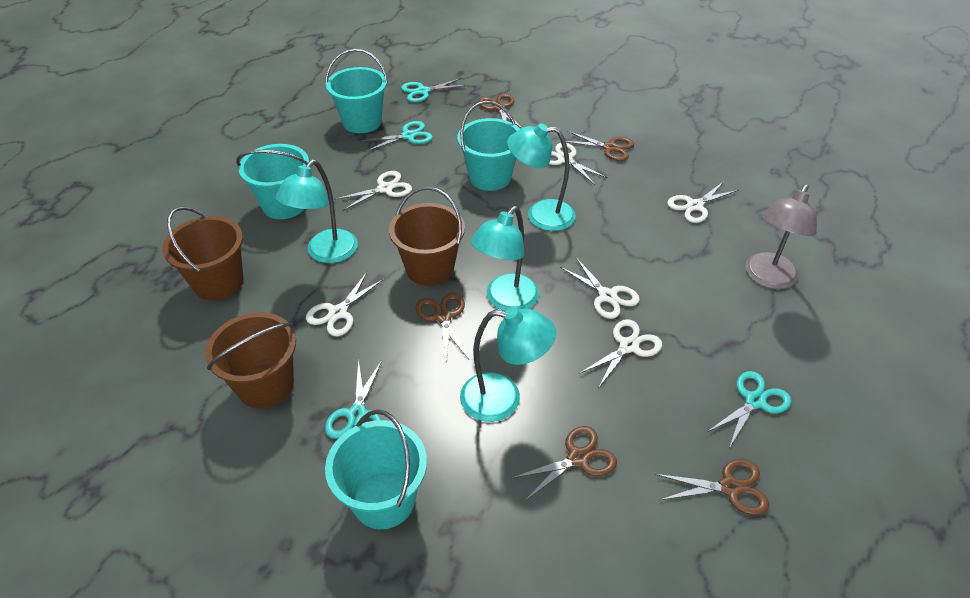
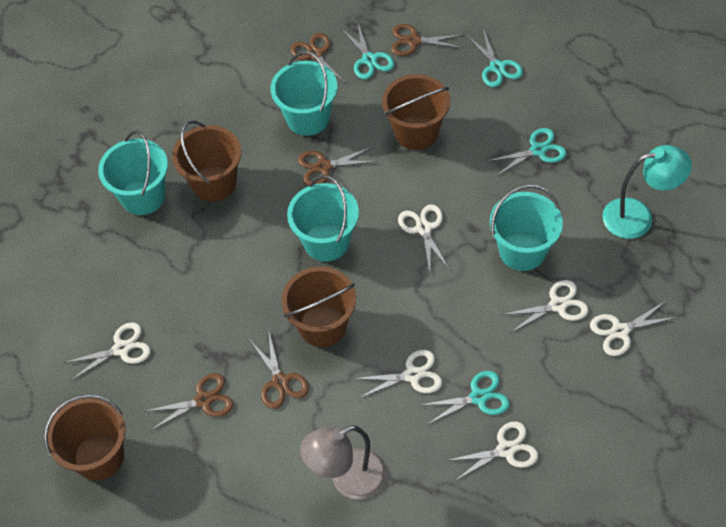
brown bucket: 3 -> 4
turquoise lamp: 4 -> 1

